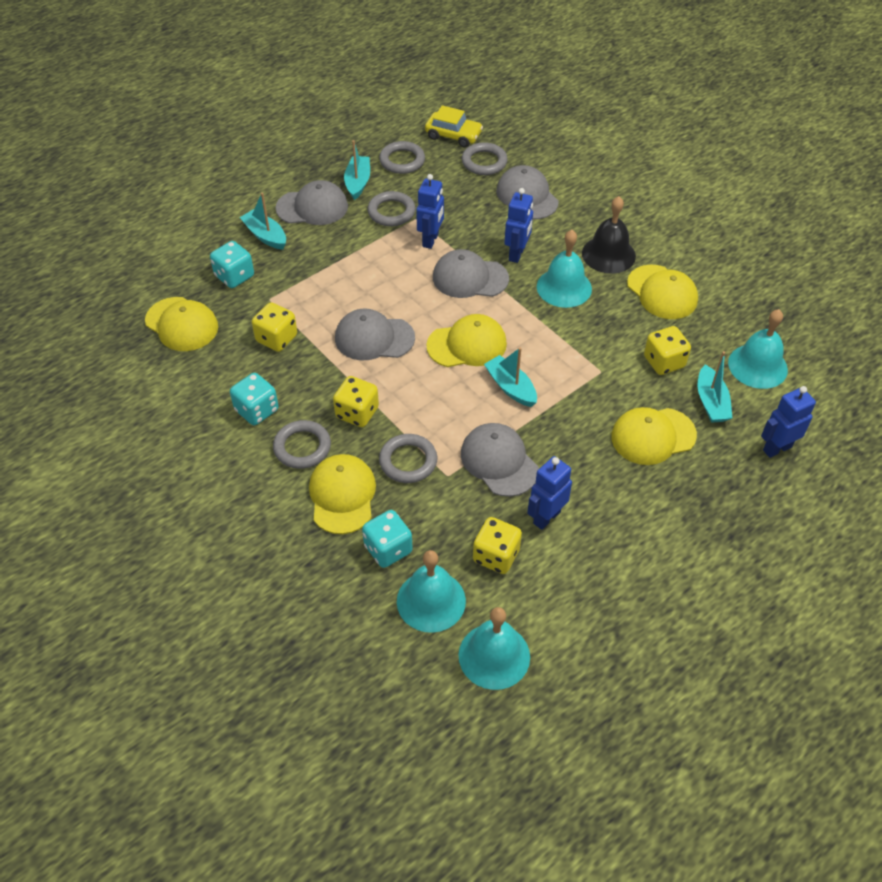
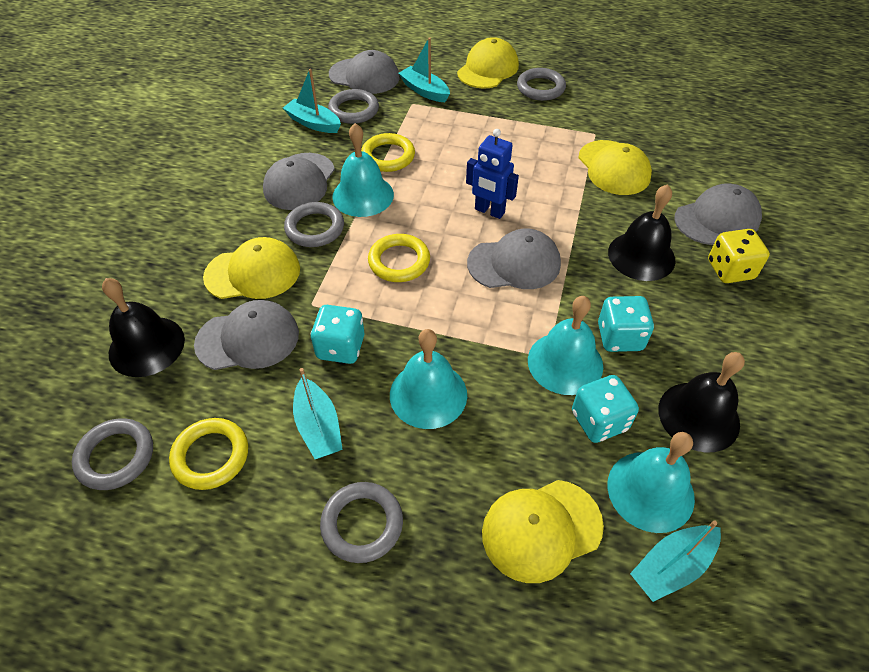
black bell: 1 -> 3
blue robot: 4 -> 1
yellow cap: 5 -> 4
yellow car: 1 -> 0
yellow dice: 4 -> 1
yellow ring: 0 -> 3

